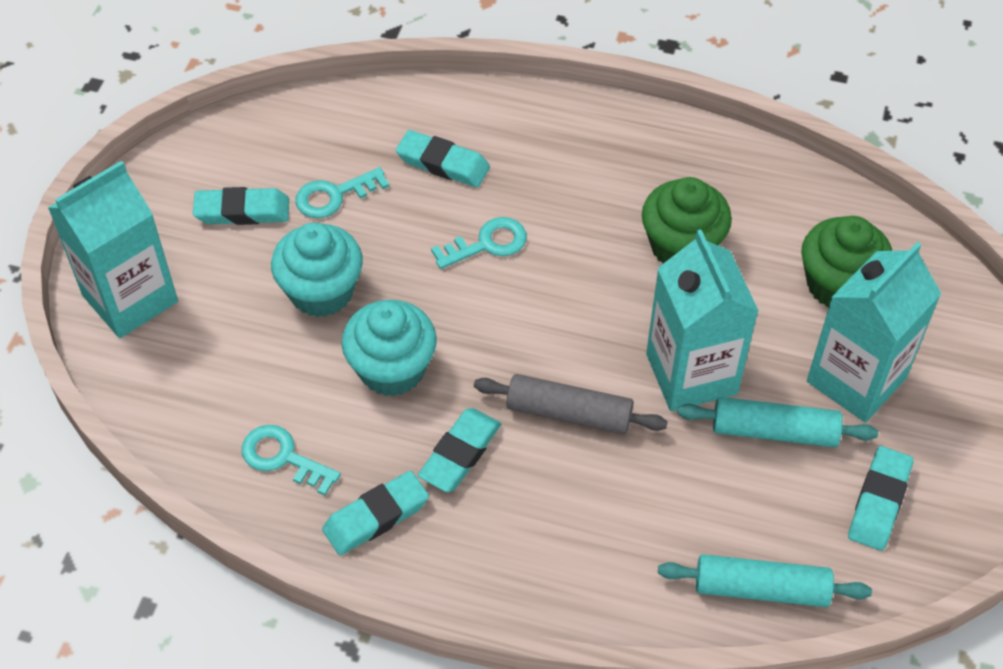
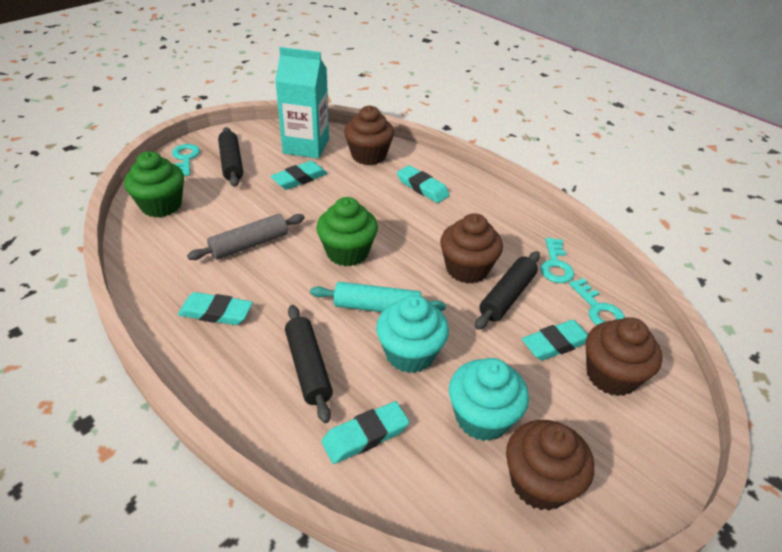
black rolling pin: 0 -> 3
brown cupcake: 0 -> 4
turquoise carton: 3 -> 1
turquoise rolling pin: 2 -> 1

